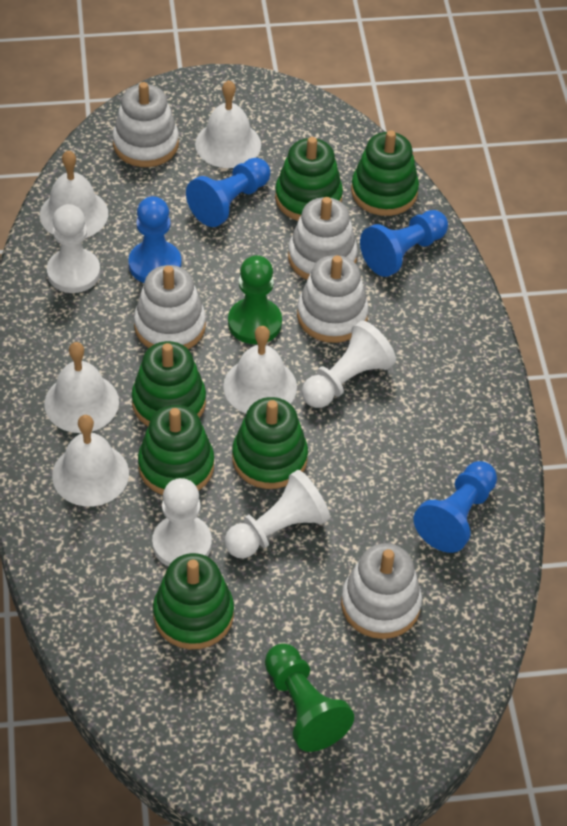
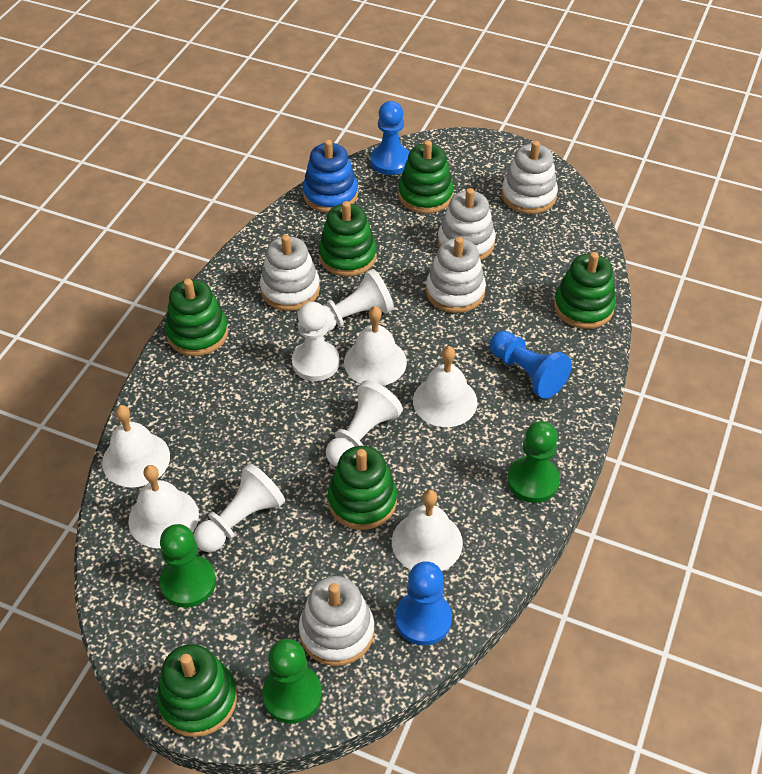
blue pawn: 4 -> 3
blue stacking toy: 0 -> 1
green pawn: 2 -> 3

